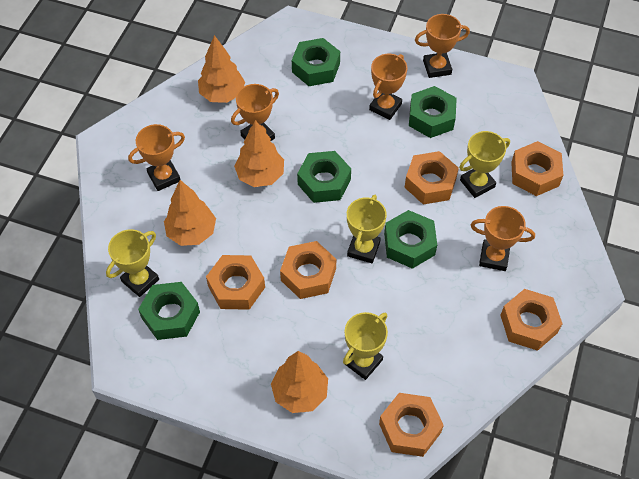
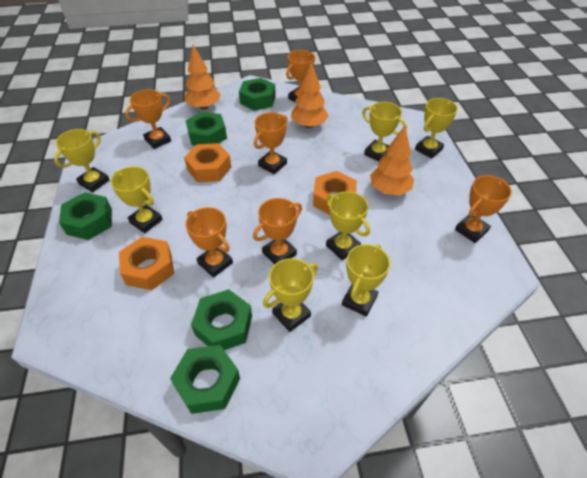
orange nut: 6 -> 3
orange tree: 4 -> 3
orange trophy: 5 -> 6
yellow trophy: 4 -> 7

